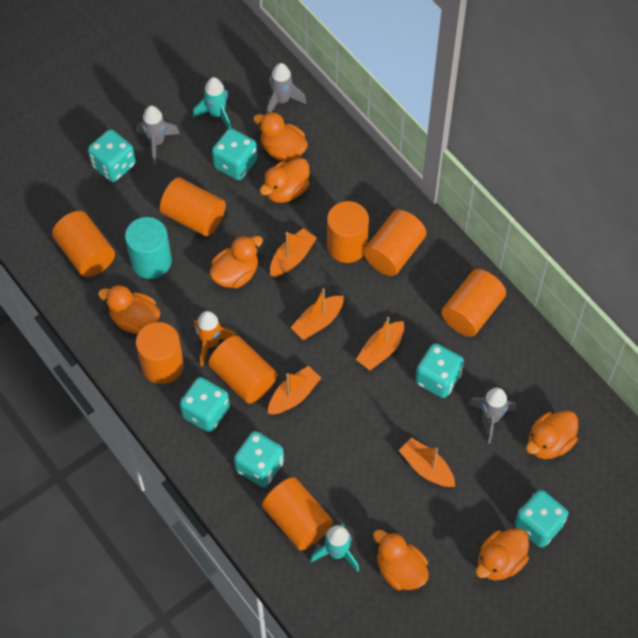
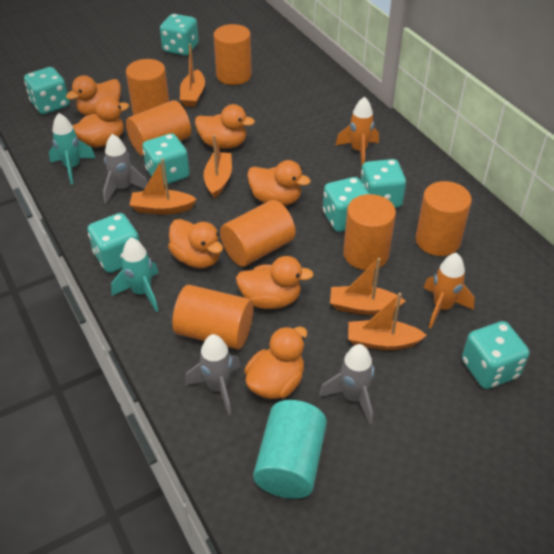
orange cylinder: 8 -> 7
orange rocket: 1 -> 2
turquoise dice: 6 -> 7

